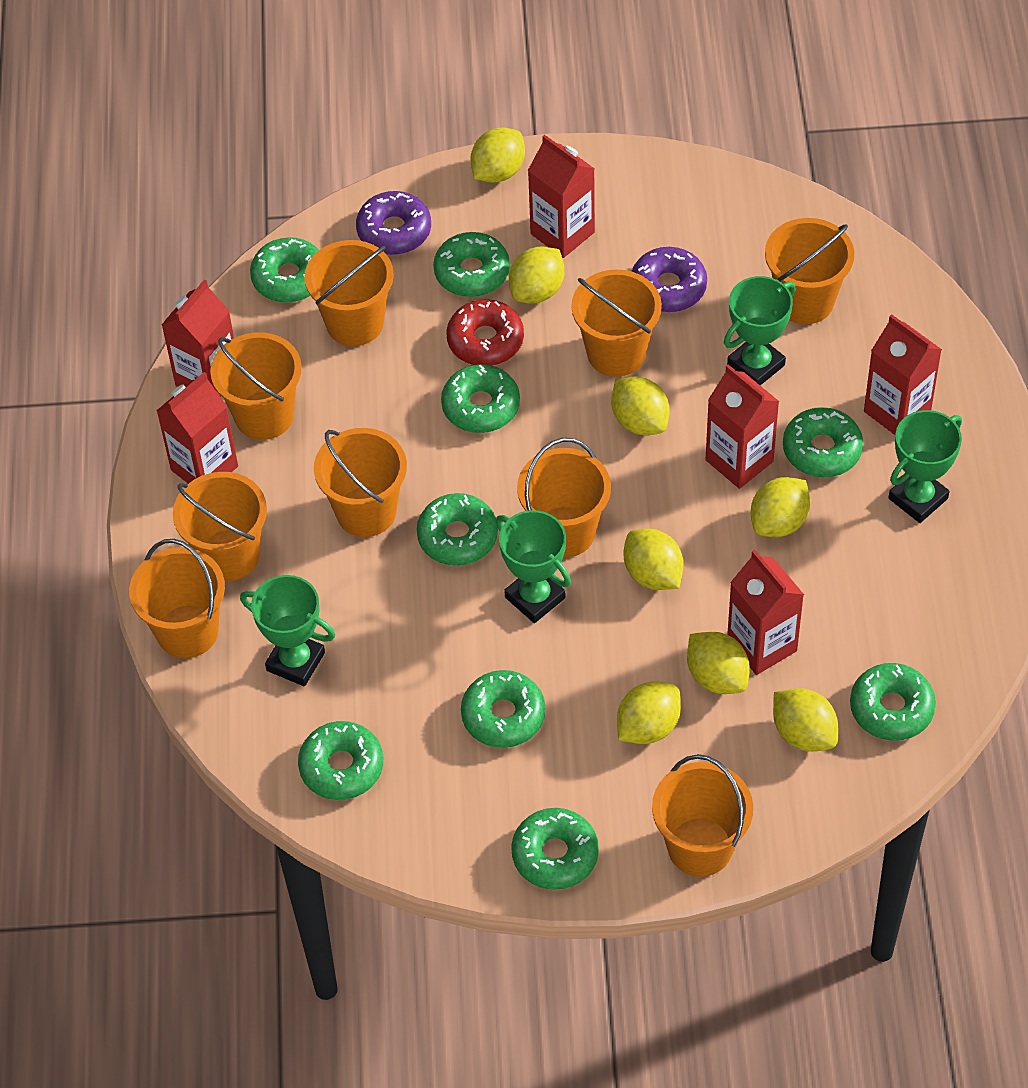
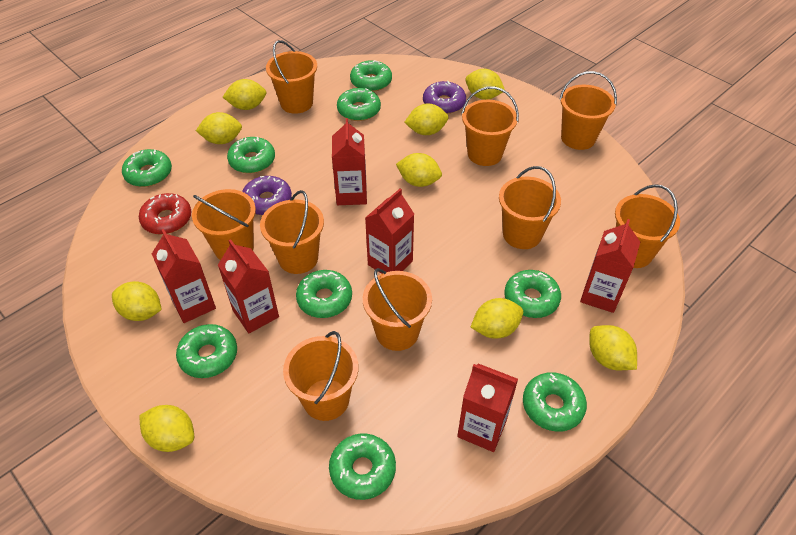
green trophy: 4 -> 0
yellow lemon: 8 -> 9

